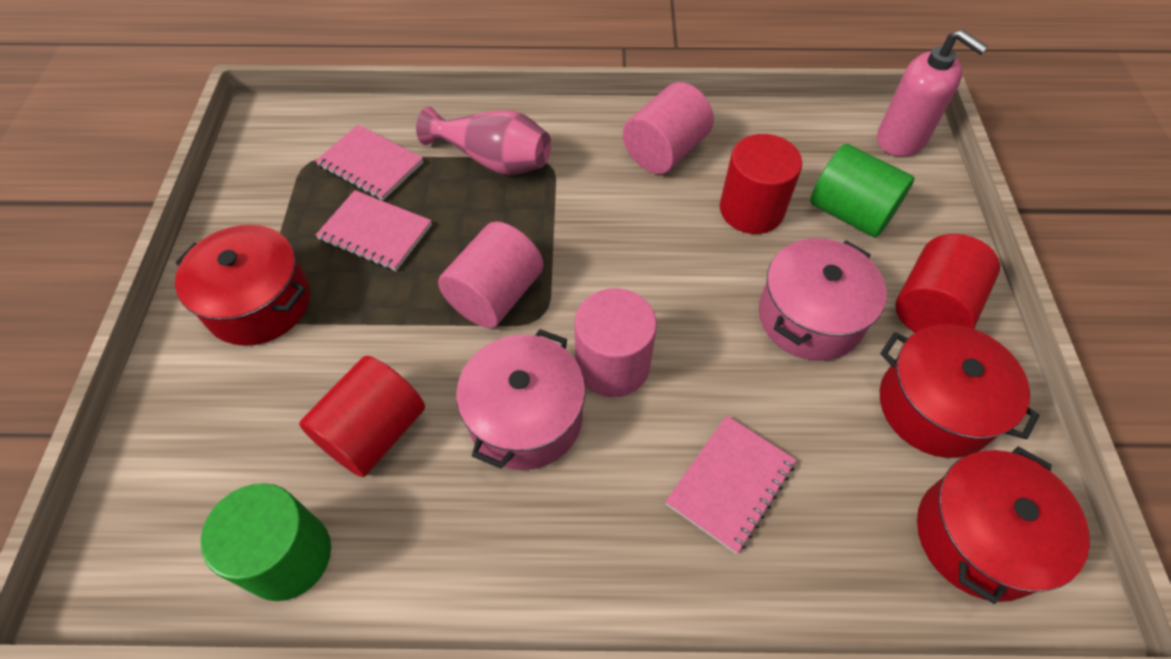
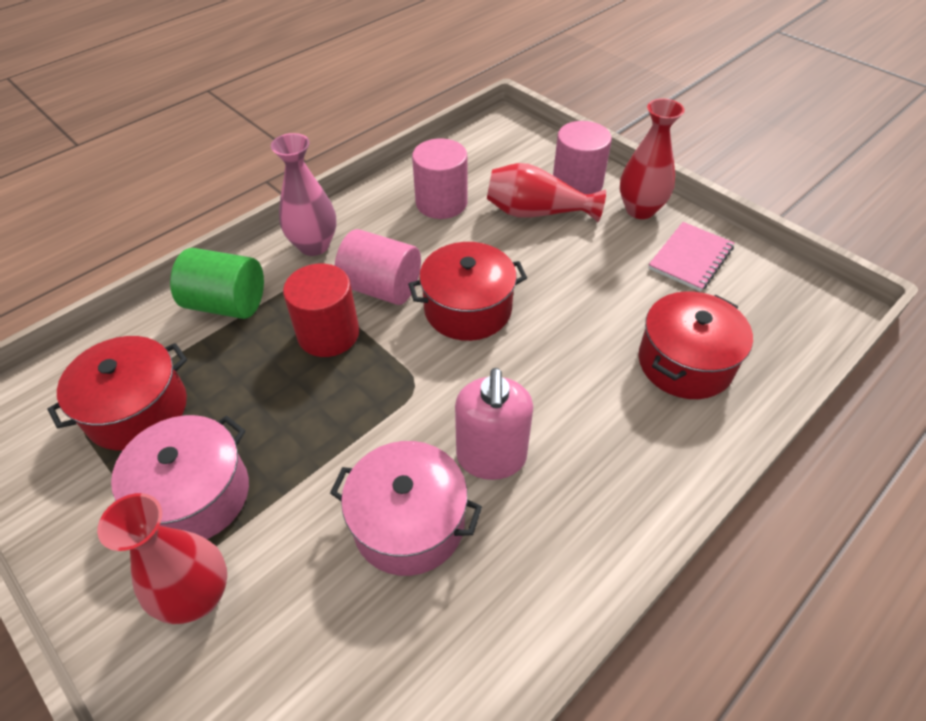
green cylinder: 2 -> 1
pink notebook: 3 -> 1
red cylinder: 3 -> 1
red vase: 0 -> 3

